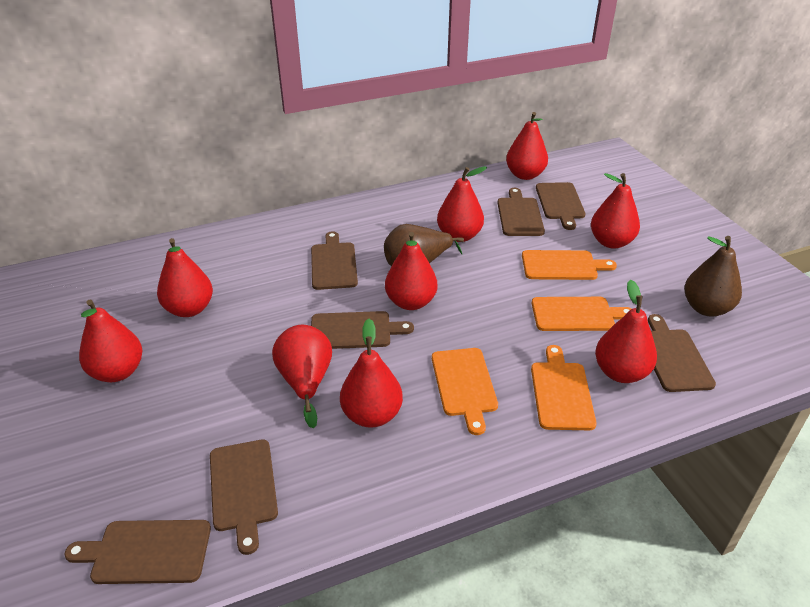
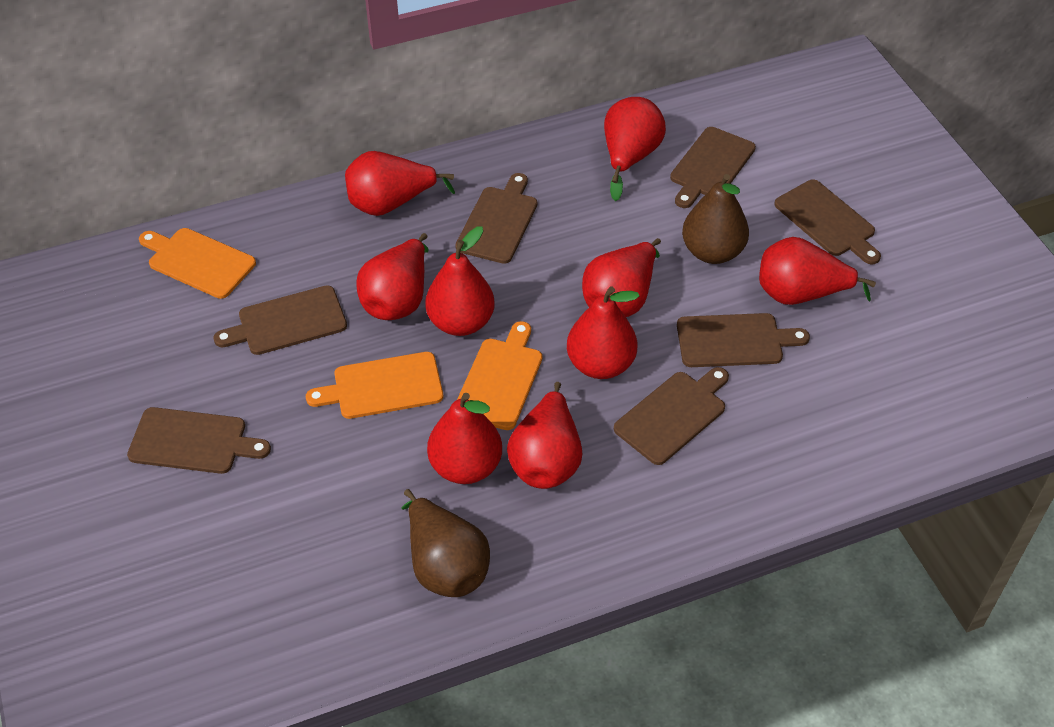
orange cutting board: 4 -> 3

